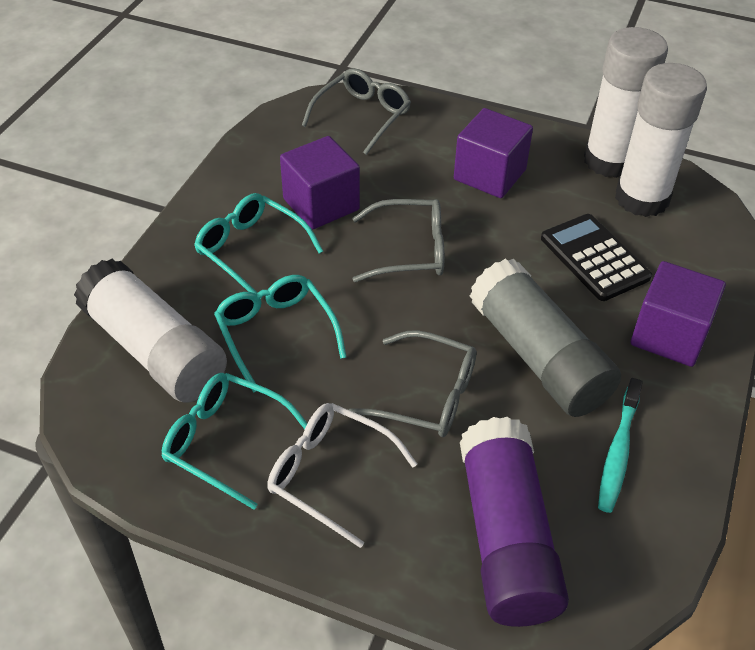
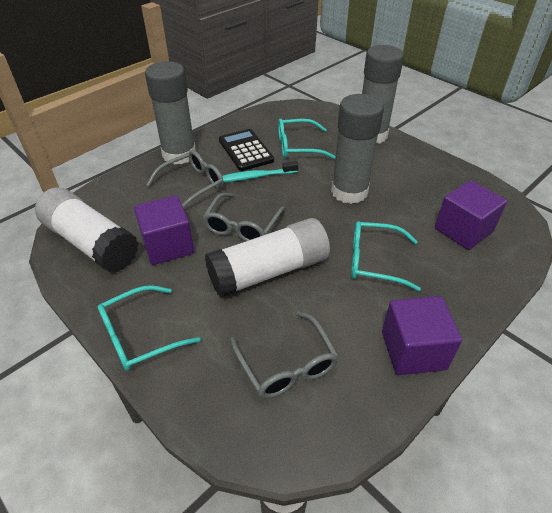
grey glue stick: 1 -> 3
purple glue stick: 1 -> 0
white glasses: 1 -> 0
white glue stick: 3 -> 2

